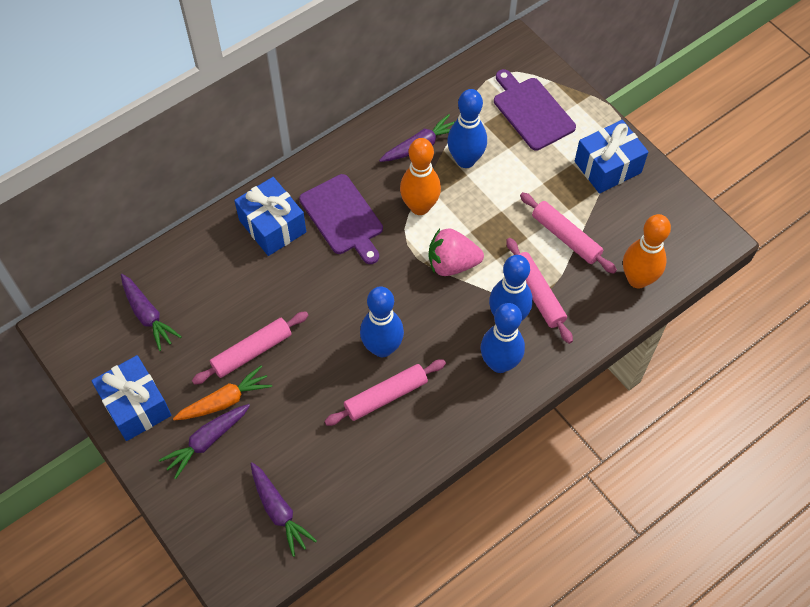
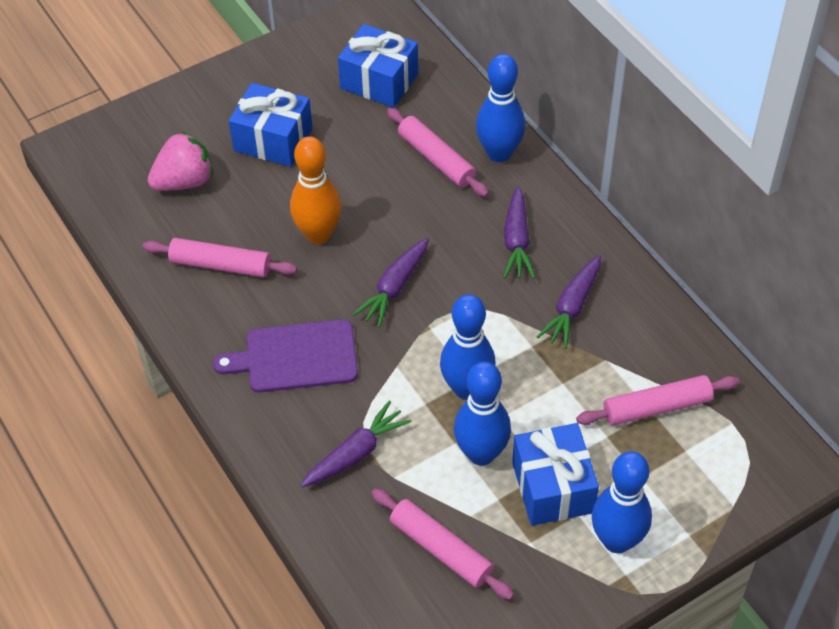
orange bowling pin: 2 -> 1
orange carrot: 1 -> 0
purple cutting board: 2 -> 1

